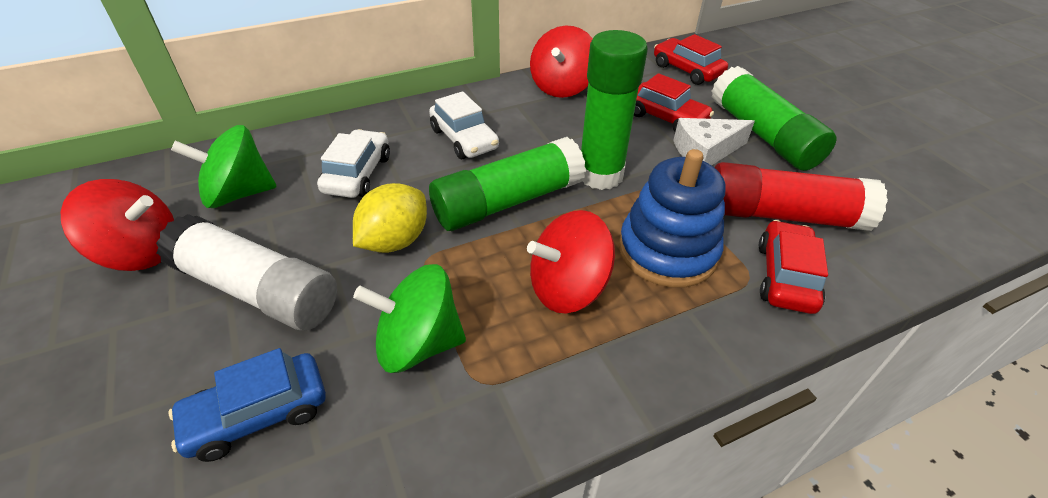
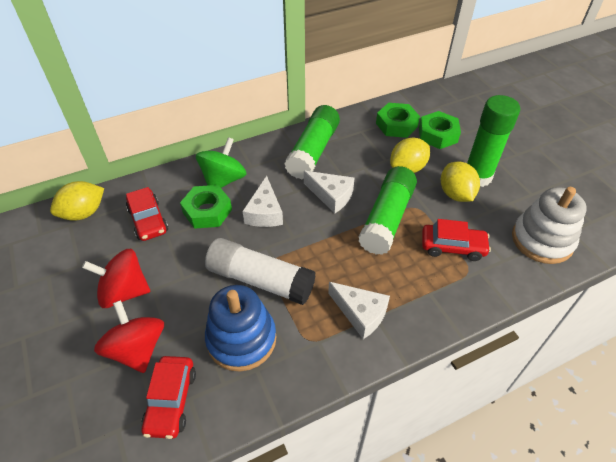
blue car: 1 -> 0
green nut: 0 -> 3
green spinning top: 2 -> 1
red glue stick: 1 -> 0
red spinning top: 3 -> 2
white car: 2 -> 0
white cheese: 1 -> 3
white stacking toy: 0 -> 1
yellow lemon: 1 -> 3

